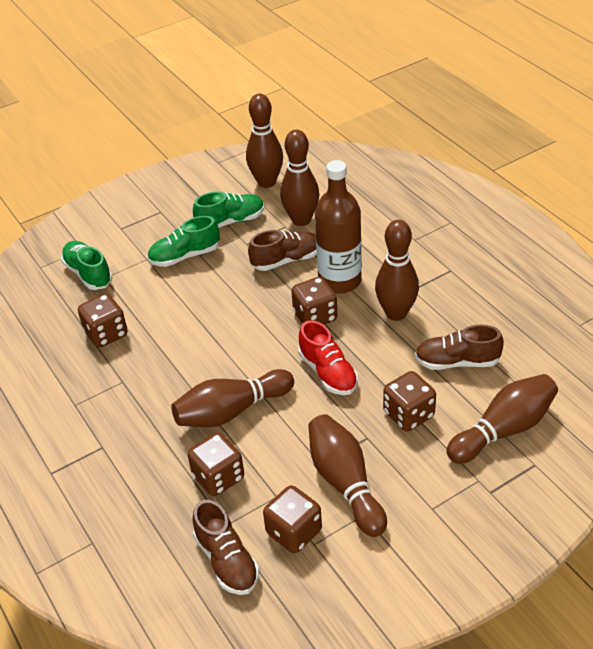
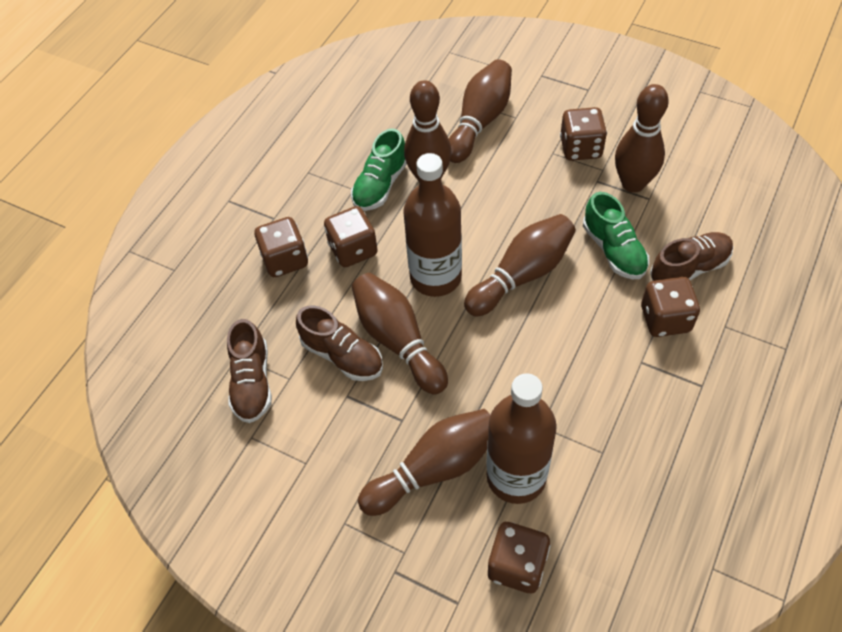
brown bottle: 1 -> 2
green shoe: 3 -> 2
red shoe: 1 -> 0

